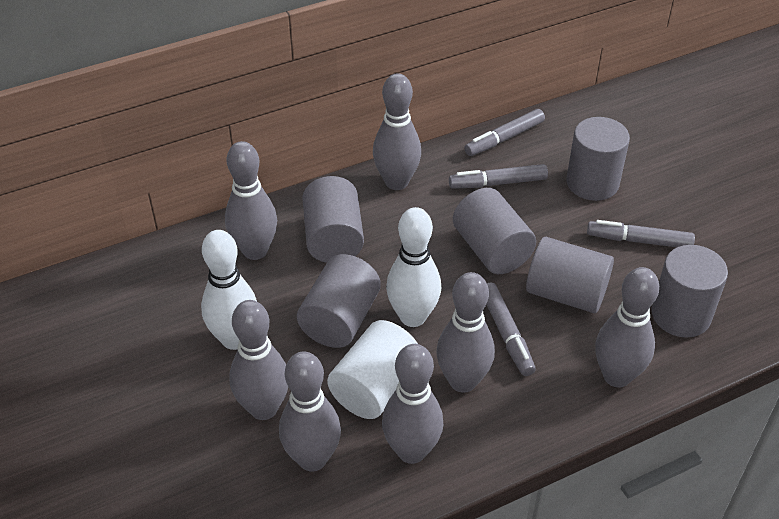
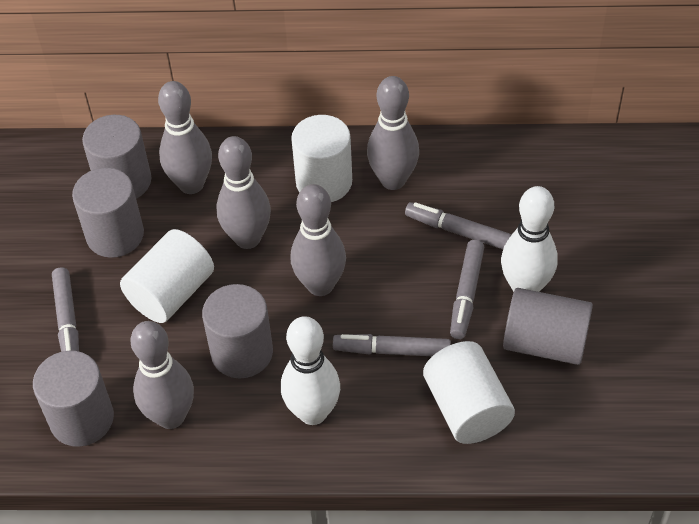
grey bowling pin: 7 -> 5
grey cylinder: 6 -> 5
white cylinder: 1 -> 3

